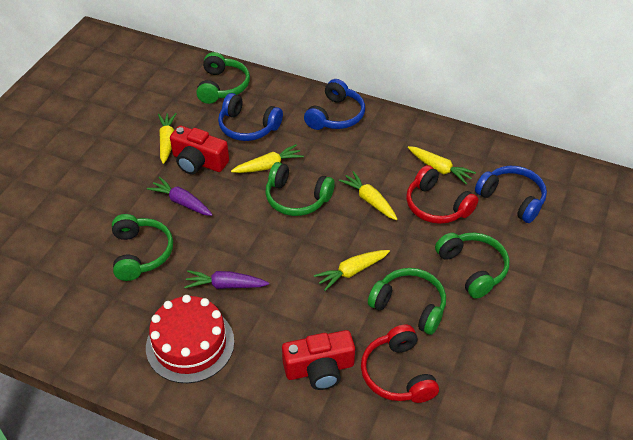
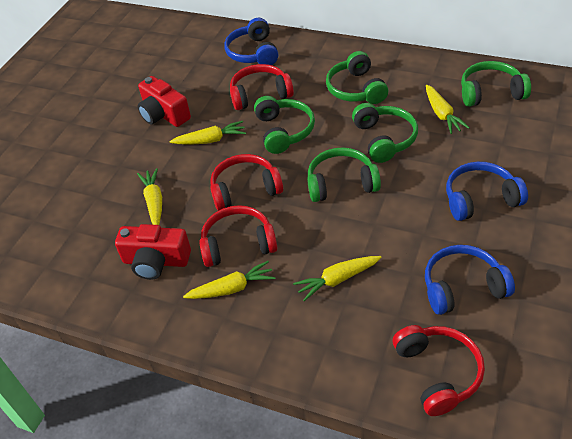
purple carrot: 2 -> 0
red cake: 1 -> 0
red headphones: 2 -> 4

